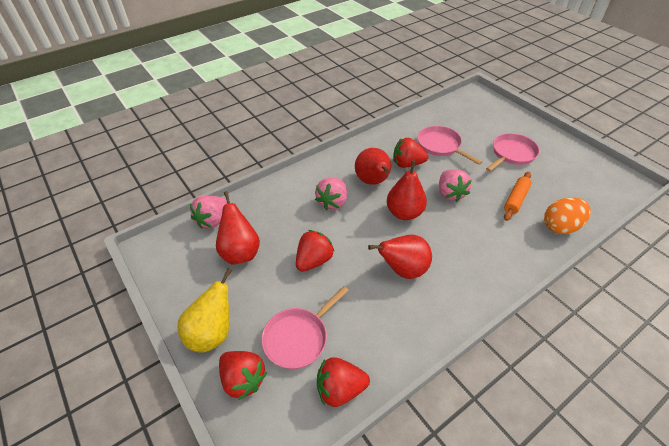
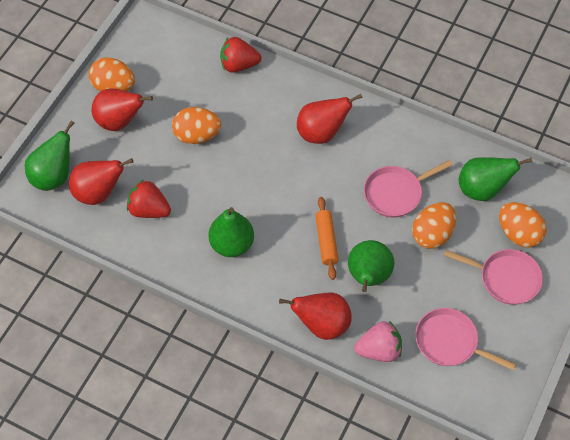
green pear: 0 -> 4
orange egg: 1 -> 4
pink strawberry: 3 -> 1
red strawberry: 4 -> 2
yellow pear: 1 -> 0

